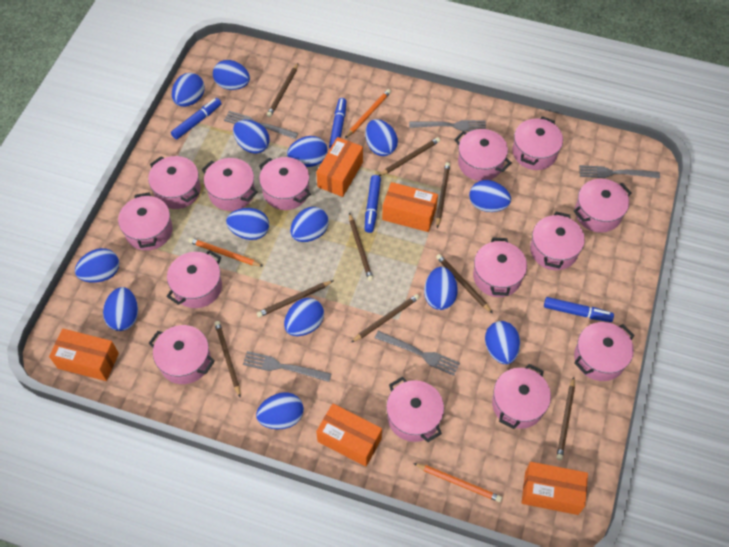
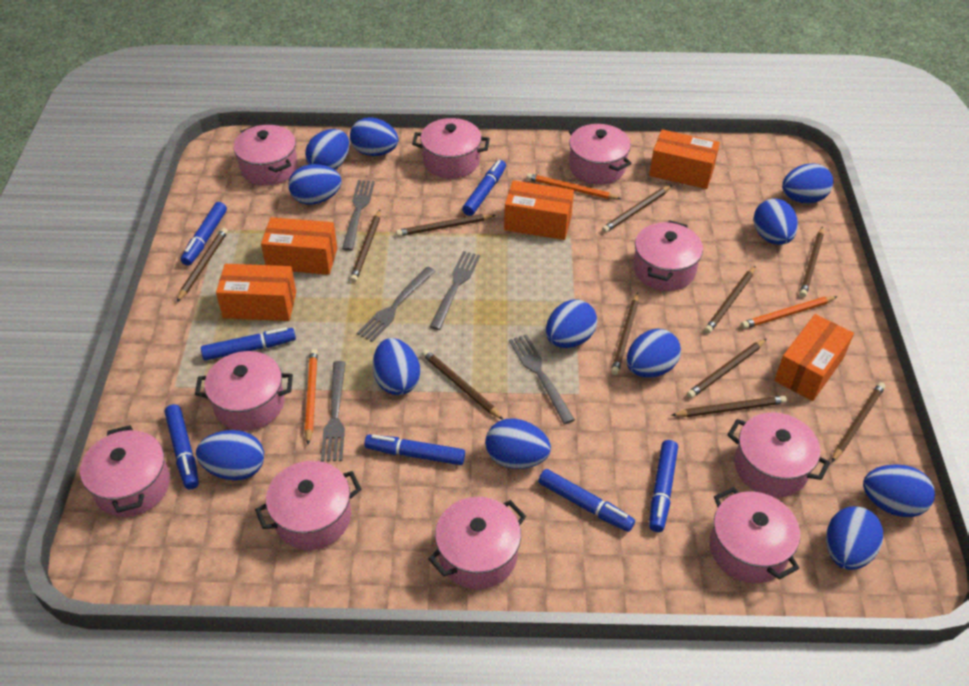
blue egg: 14 -> 12
blue marker: 4 -> 7
brown pencil: 9 -> 11
pink pot: 14 -> 10

